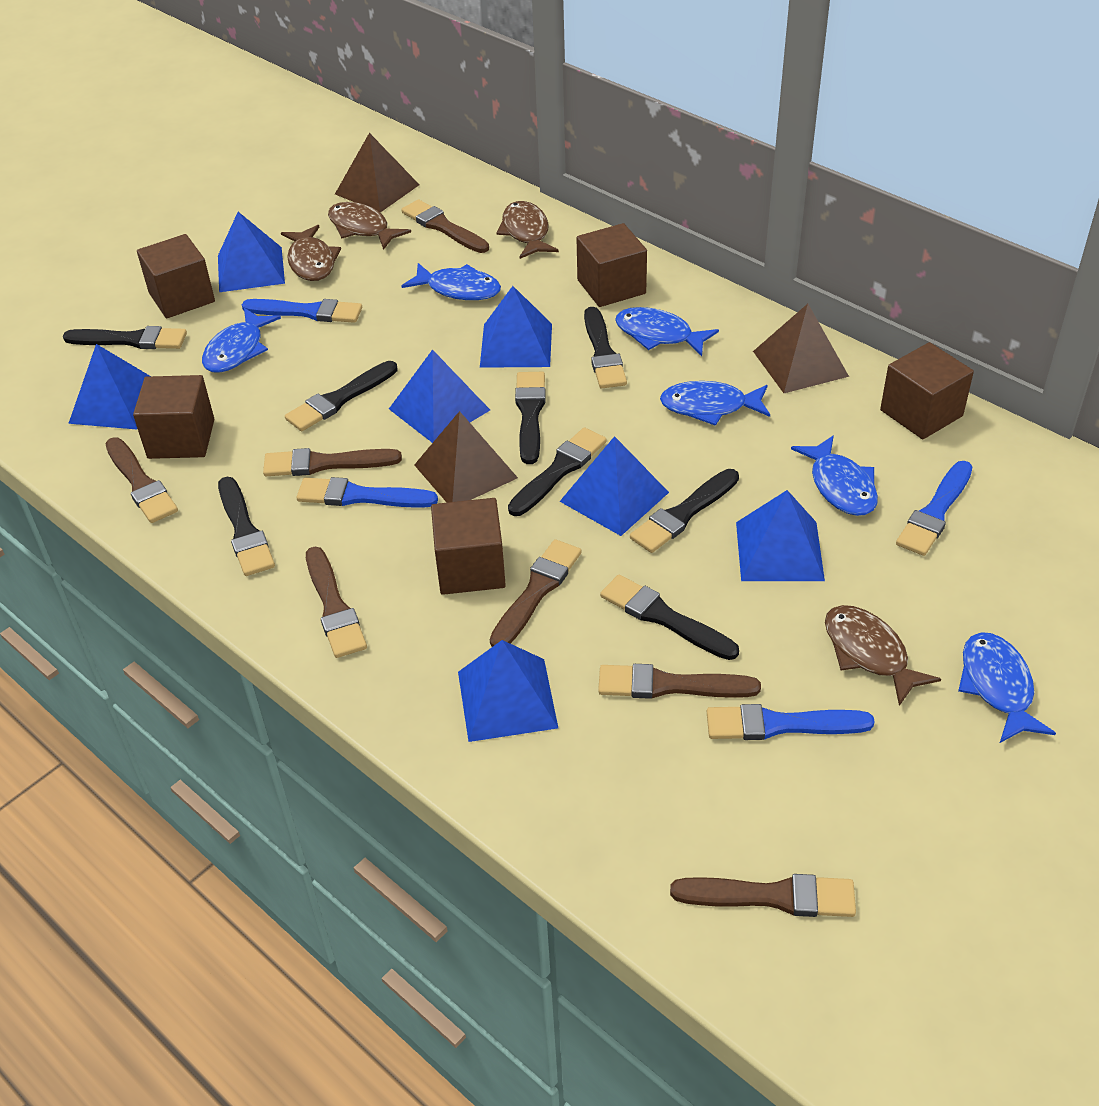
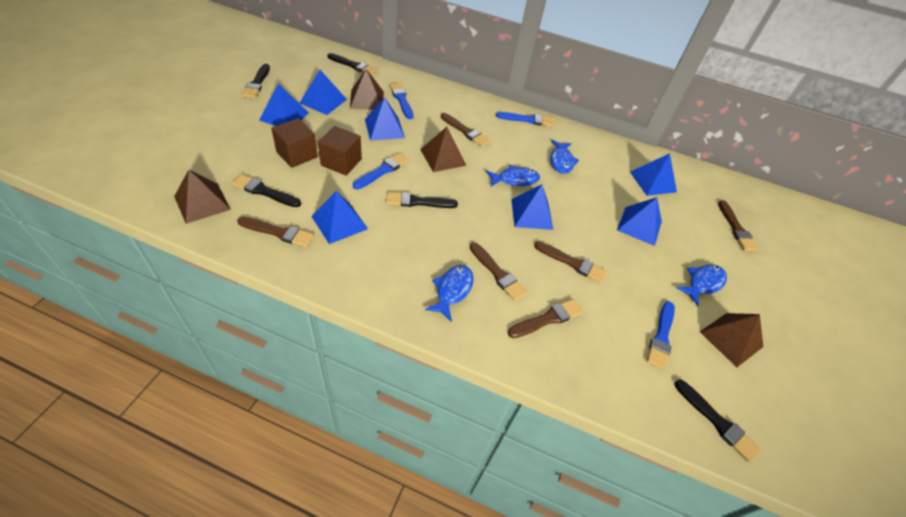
black brush: 8 -> 5
blue fish: 6 -> 4
brown brush: 7 -> 6
brown cube: 5 -> 2
brown fish: 4 -> 0
brown pyramid: 3 -> 4

